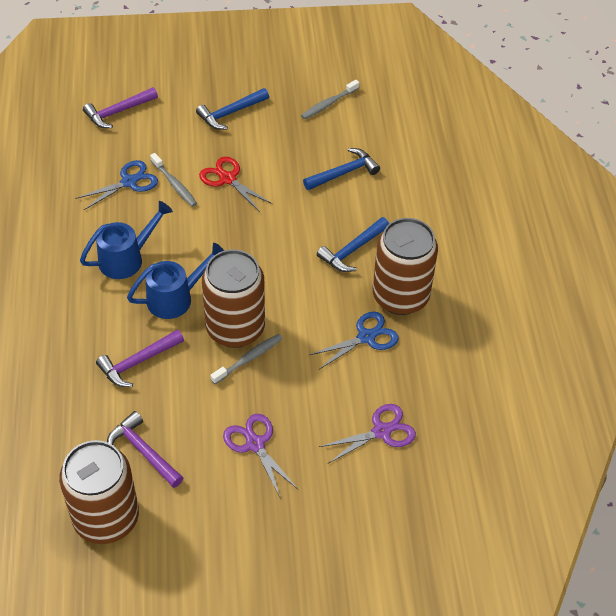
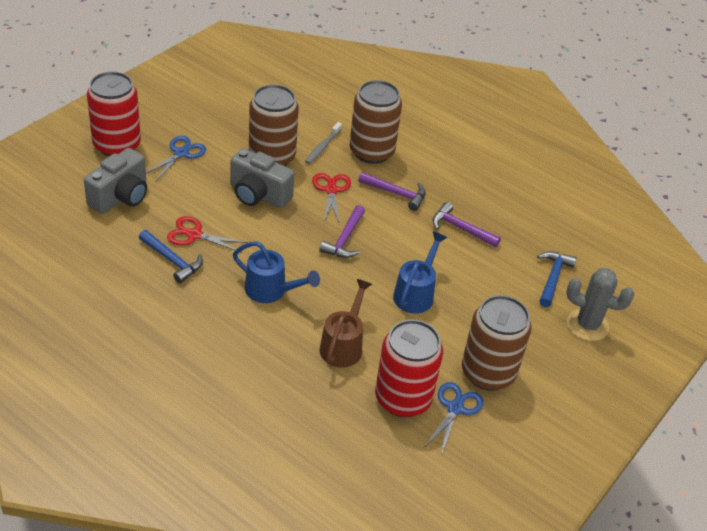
blue hammer: 3 -> 2
brown watering can: 0 -> 1
grey cactus: 0 -> 1
grey camera: 0 -> 2
grey toothbrush: 3 -> 1
purple scissors: 2 -> 0
red can: 0 -> 2
red scissors: 1 -> 2

